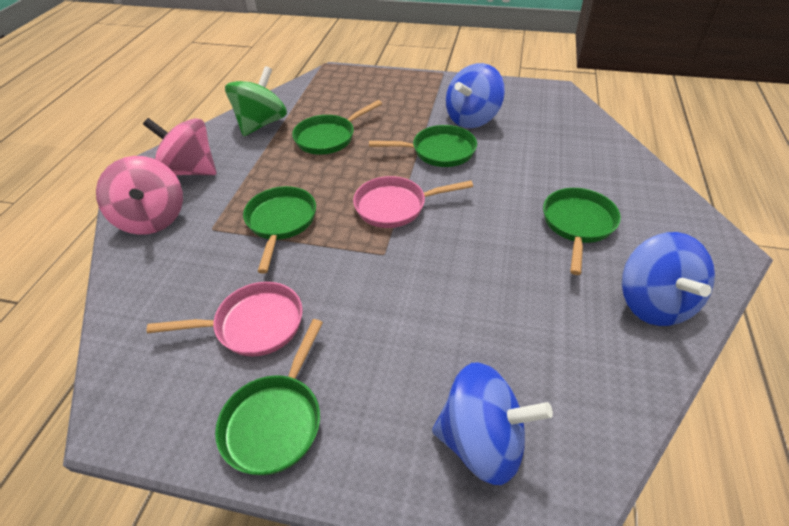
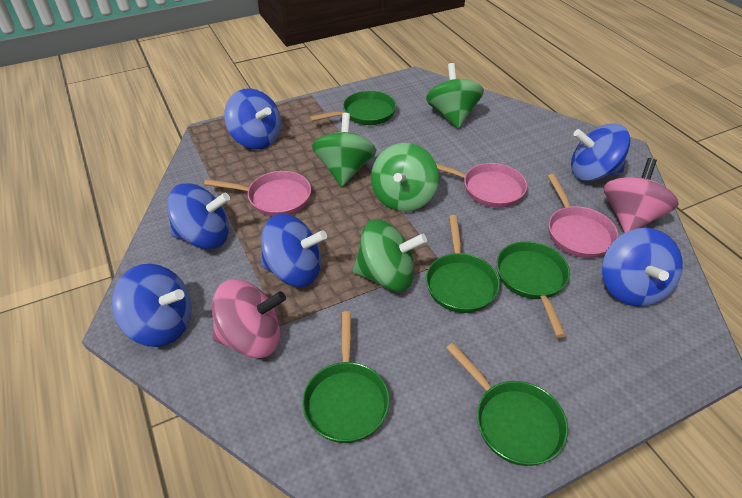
blue spinning top: 3 -> 6
green spinning top: 1 -> 4
pink pan: 2 -> 3

